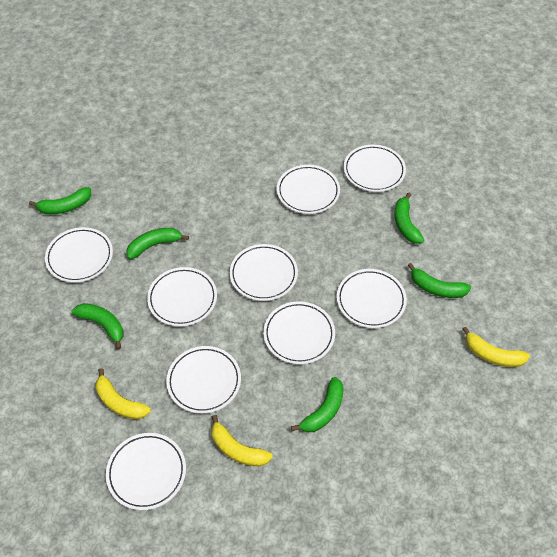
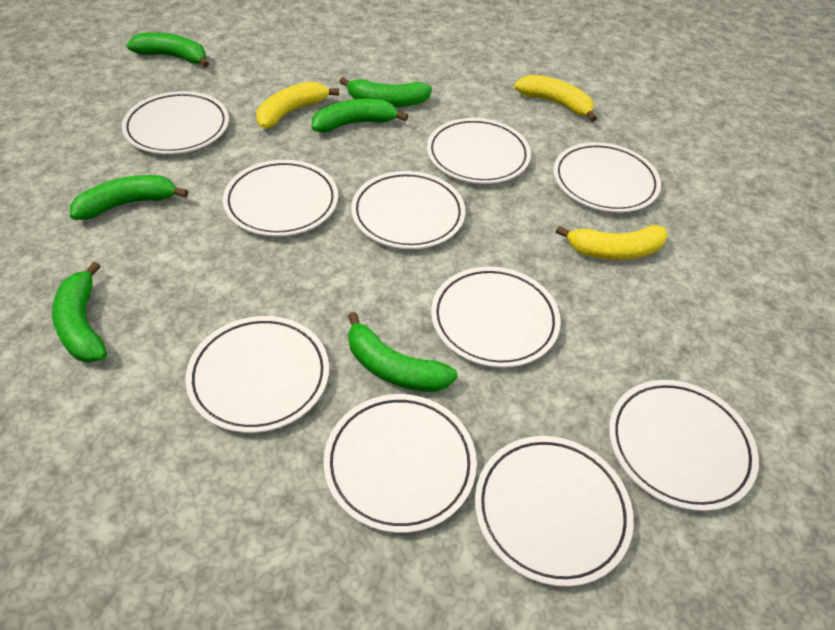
white plate: 9 -> 10

